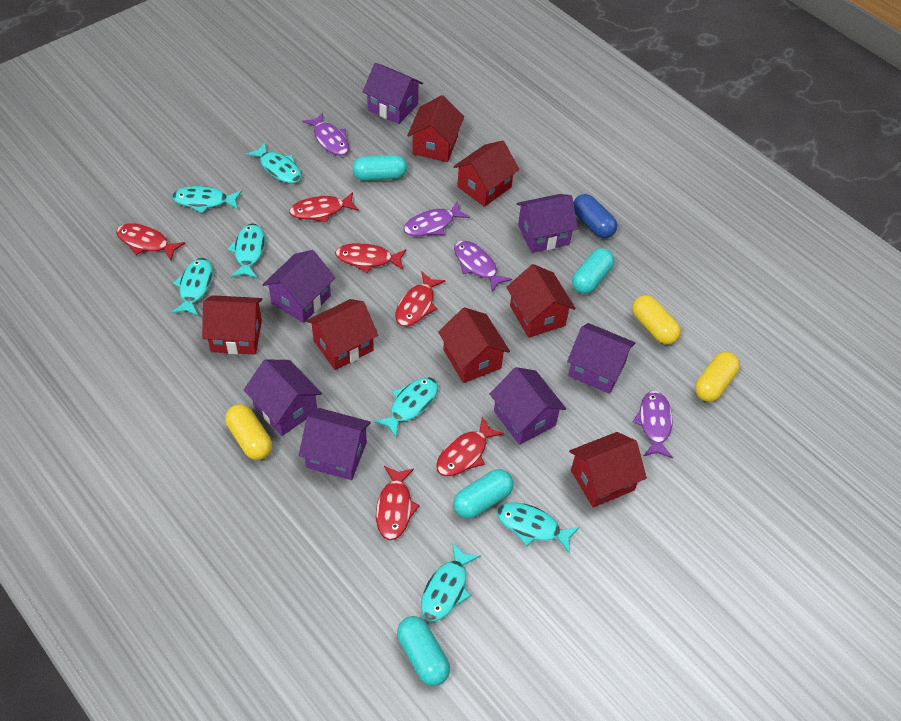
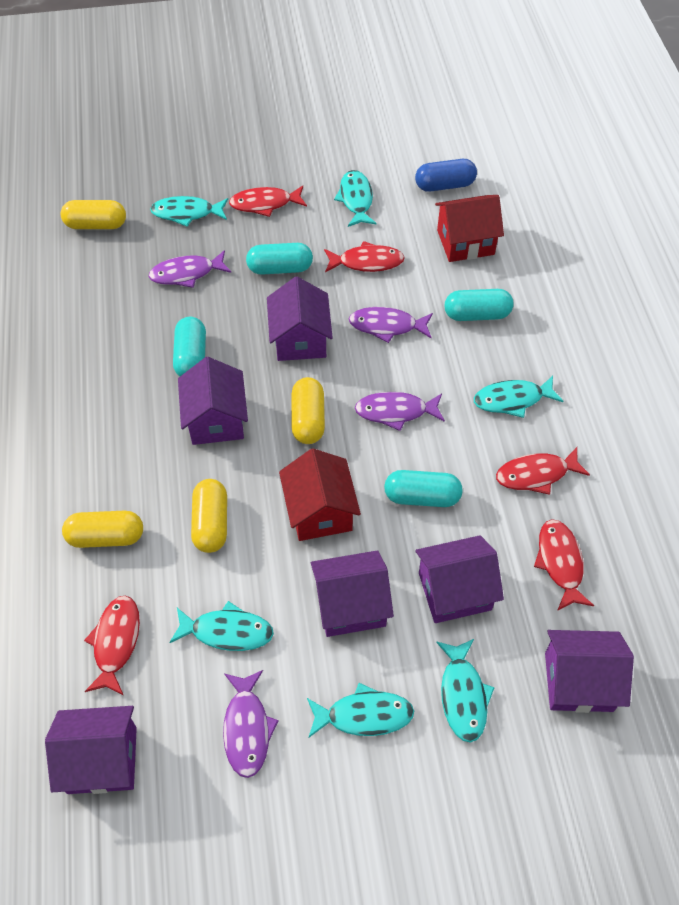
purple house: 7 -> 6
red fish: 6 -> 5
red house: 7 -> 2
turquoise fish: 7 -> 6
yellow capsule: 3 -> 4

